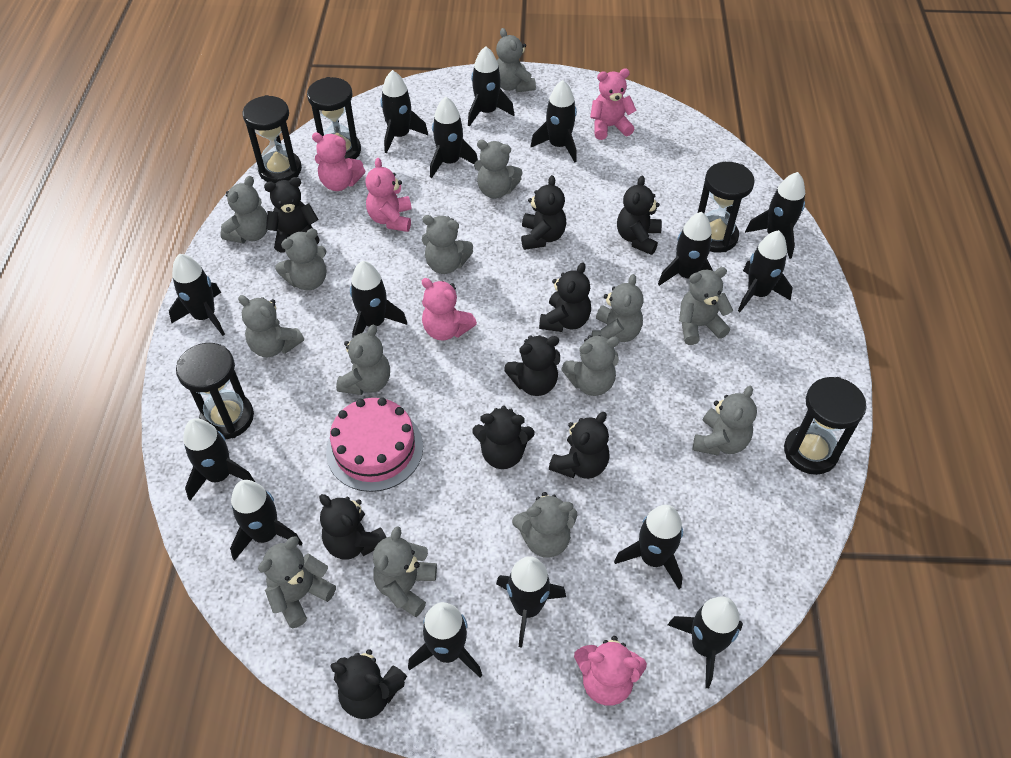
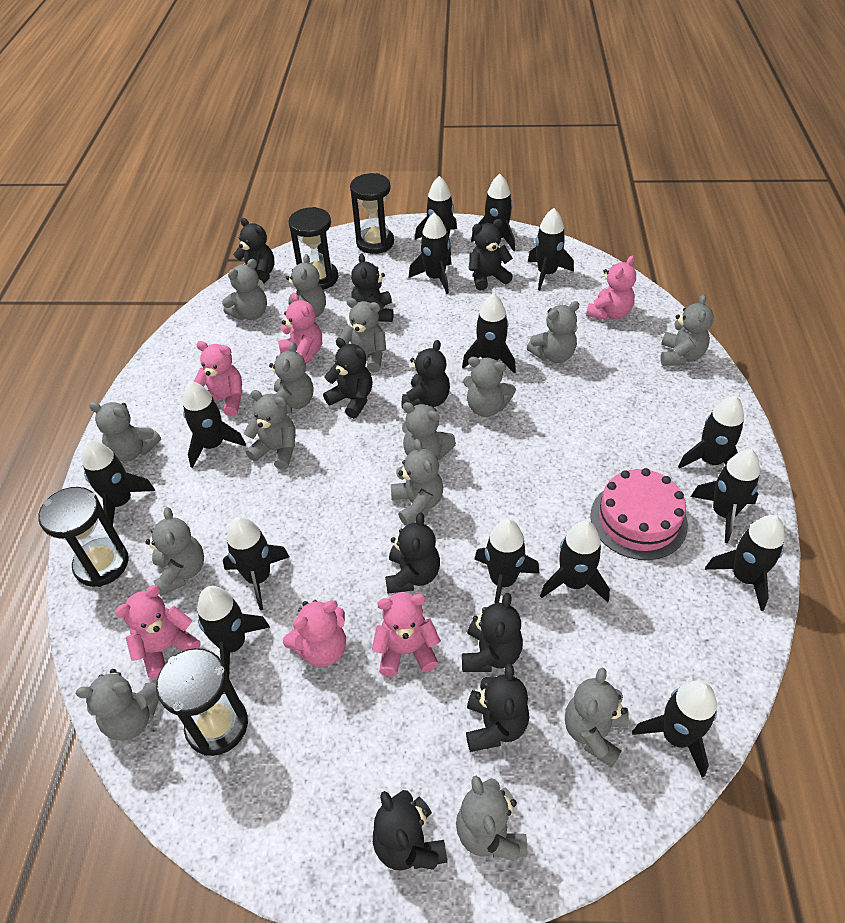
black hourglass: 5 -> 4
grey teddy bear: 14 -> 15
pink teddy bear: 5 -> 6

